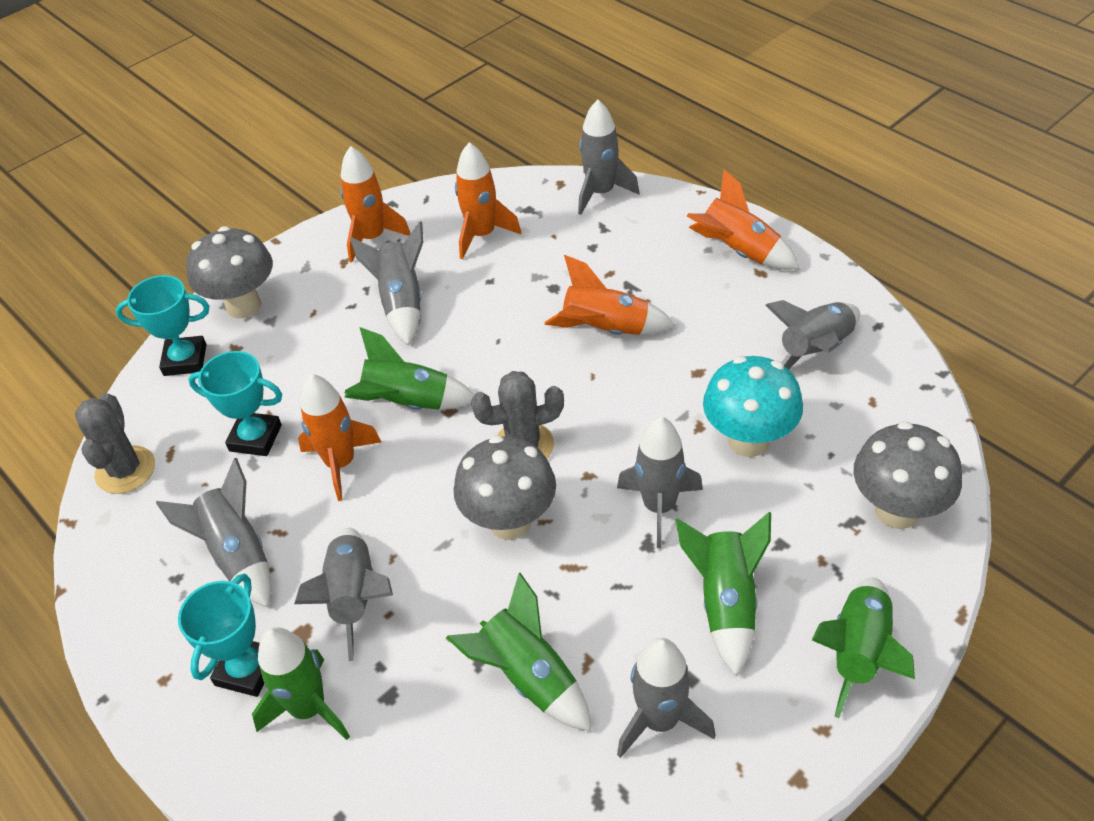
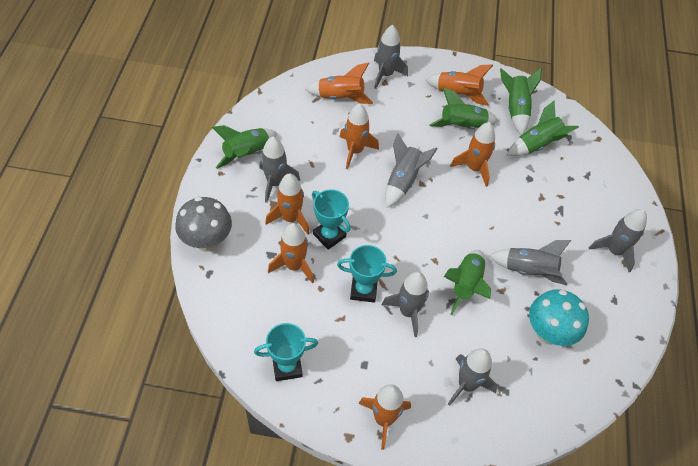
grey cactus: 2 -> 0
grey mushroom: 3 -> 1
orange rocket: 5 -> 7

